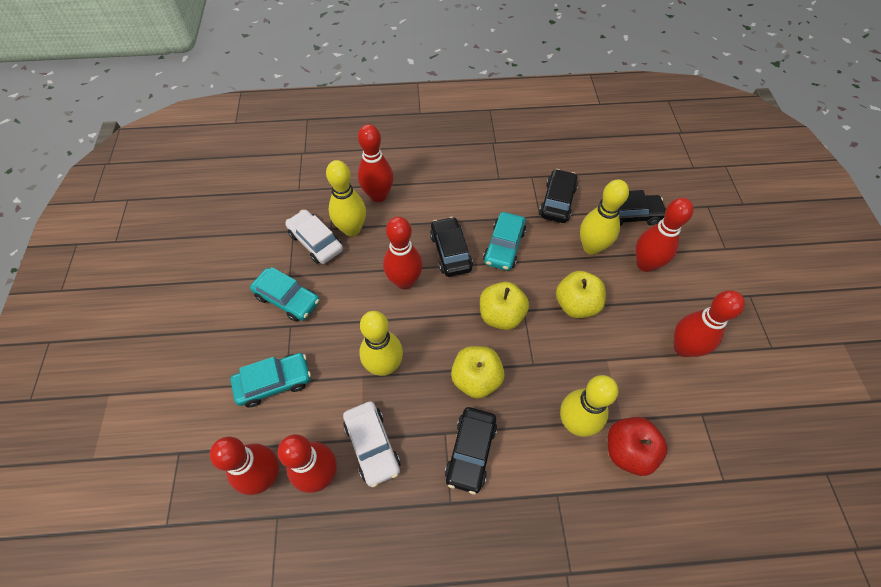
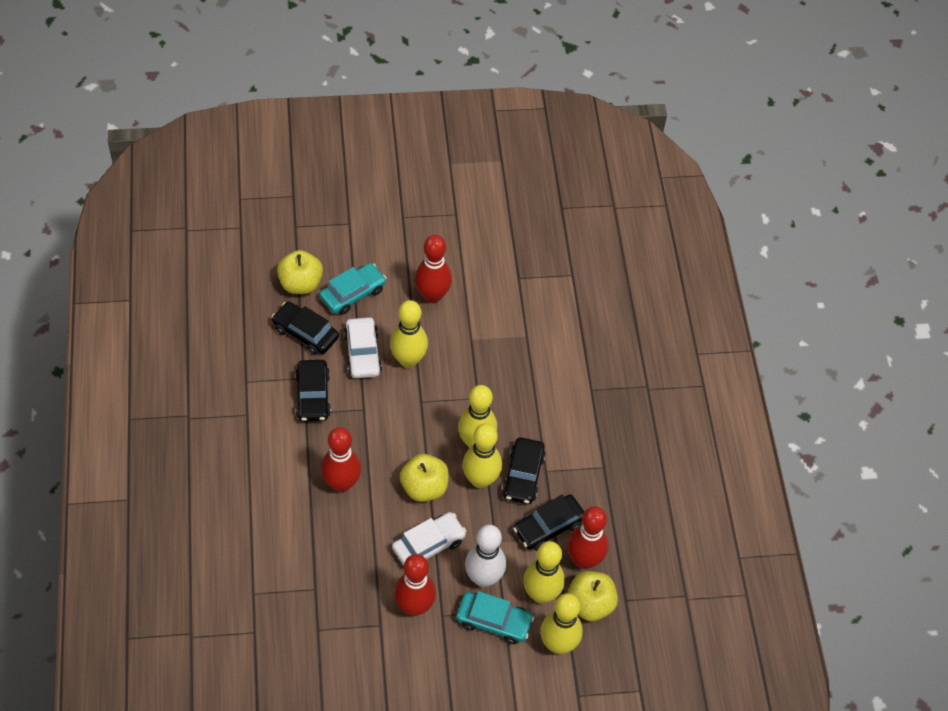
red apple: 1 -> 0
red bowling pin: 6 -> 4
turquoise car: 3 -> 2
white bowling pin: 0 -> 1
yellow bowling pin: 4 -> 5

